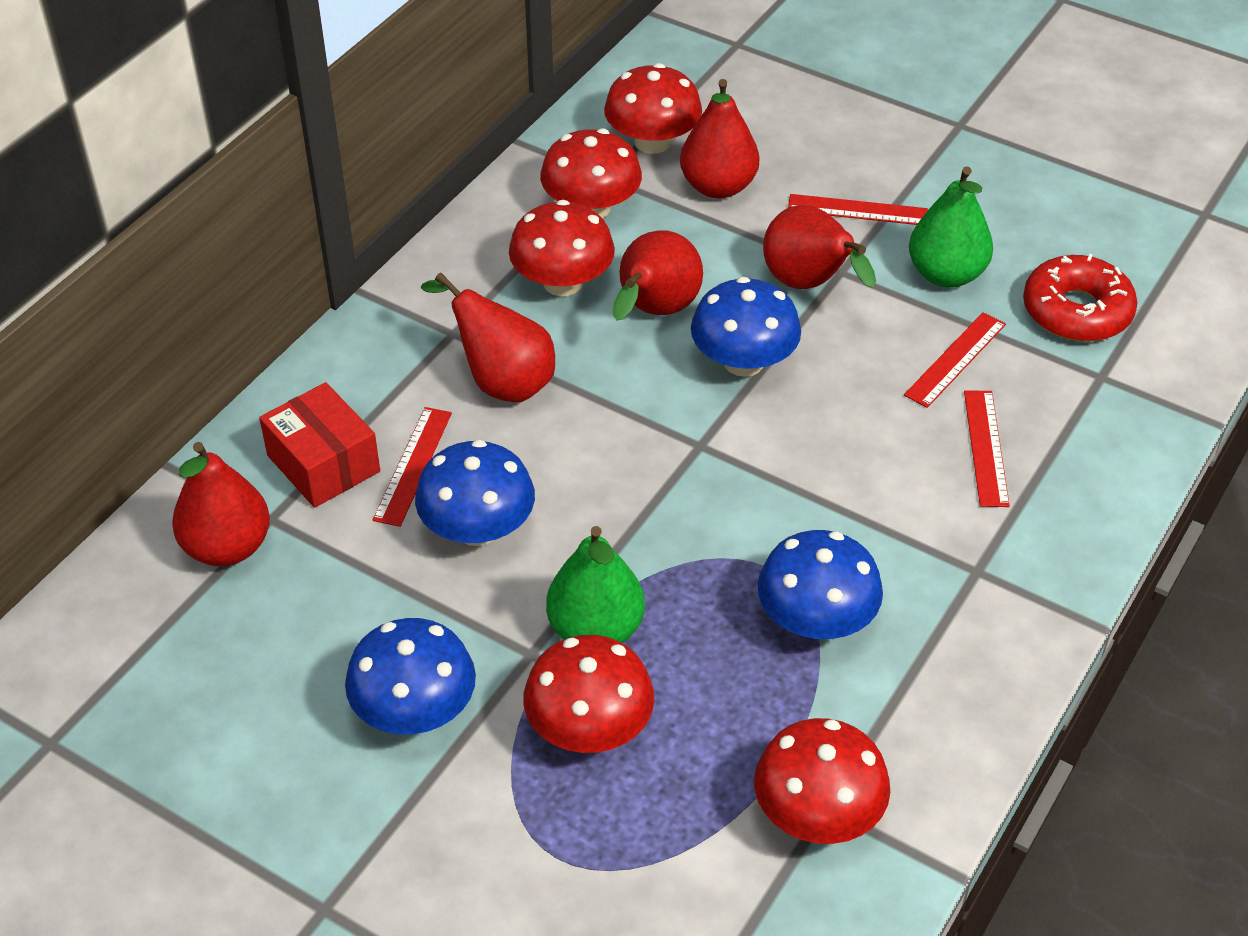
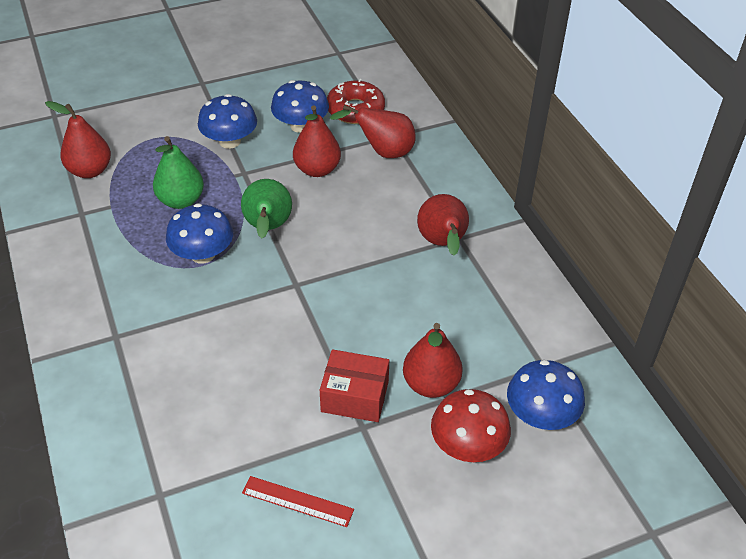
red mushroom: 5 -> 1
red ruler: 4 -> 1

